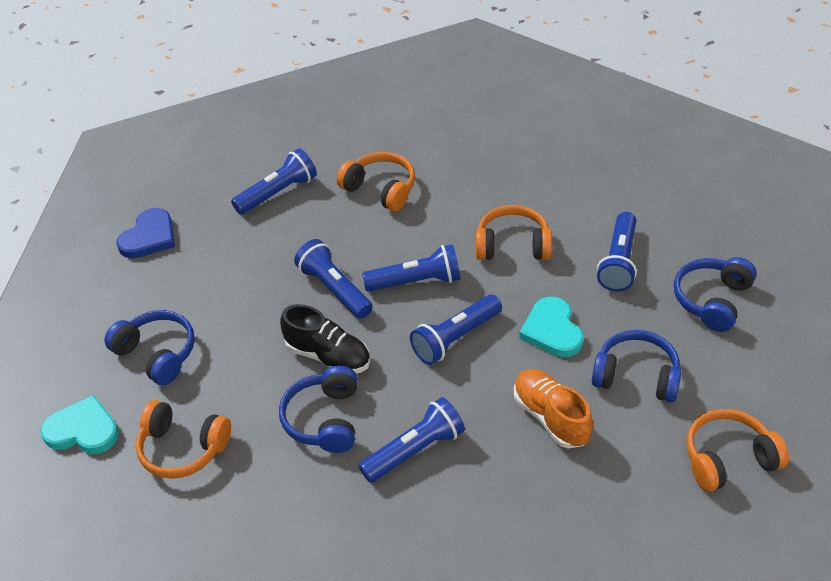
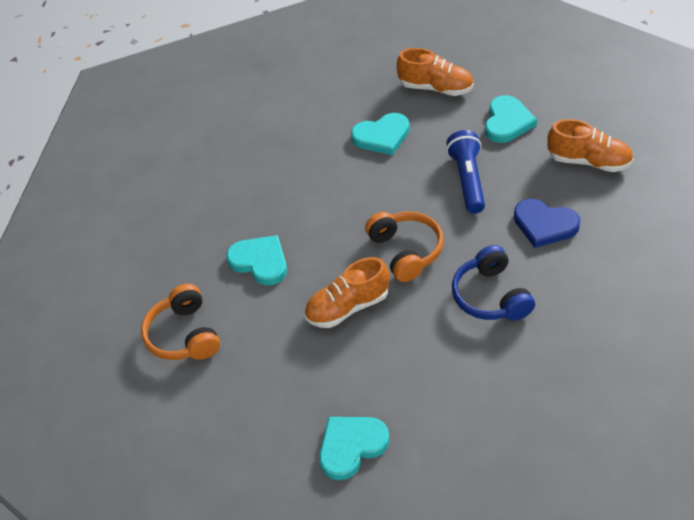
black shoe: 1 -> 0
blue flashlight: 6 -> 1
blue headphones: 4 -> 1
orange headphones: 4 -> 2
orange shoe: 1 -> 3
turquoise heart: 2 -> 4

